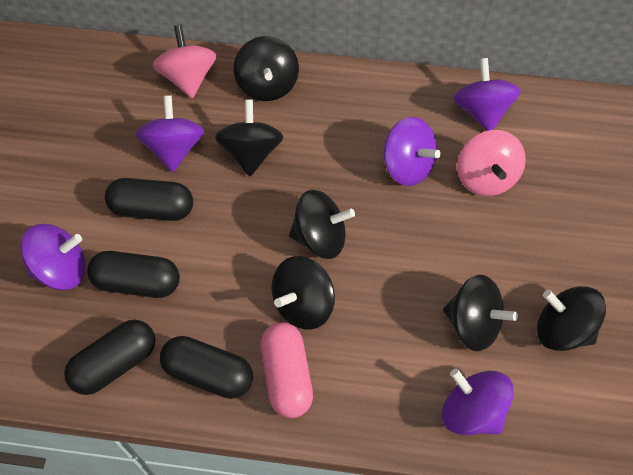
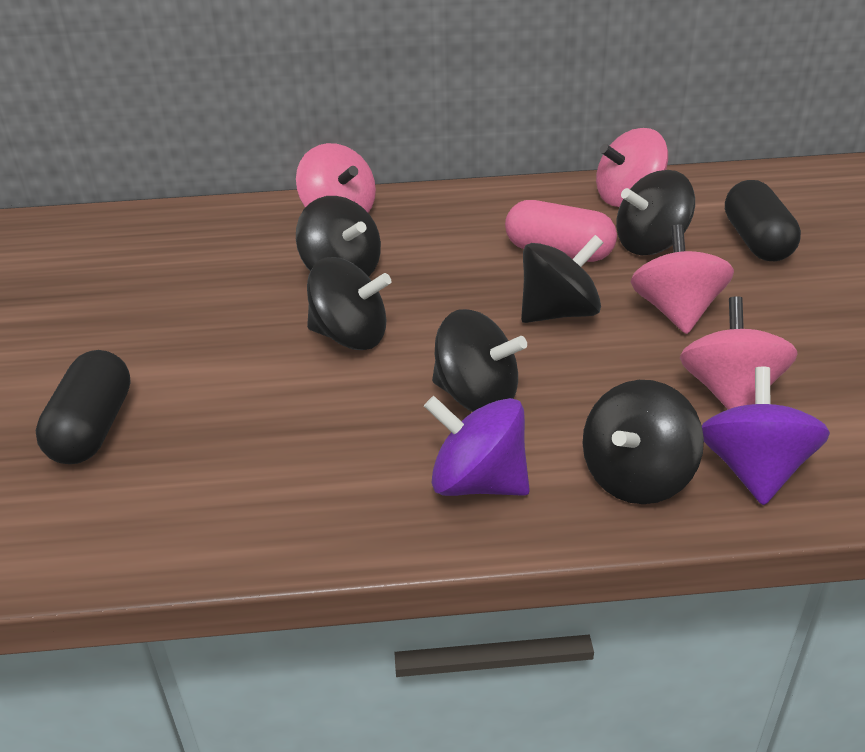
black capsule: 4 -> 2
pink spinning top: 2 -> 4
purple spinning top: 5 -> 2

